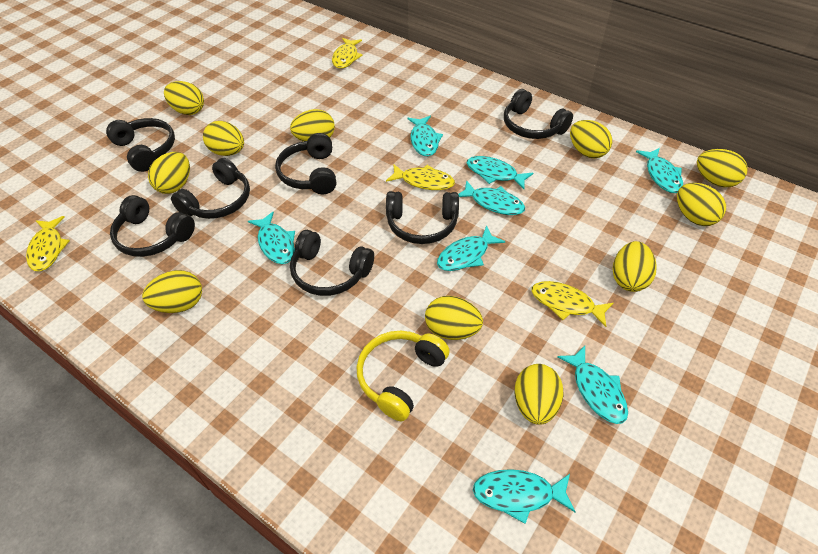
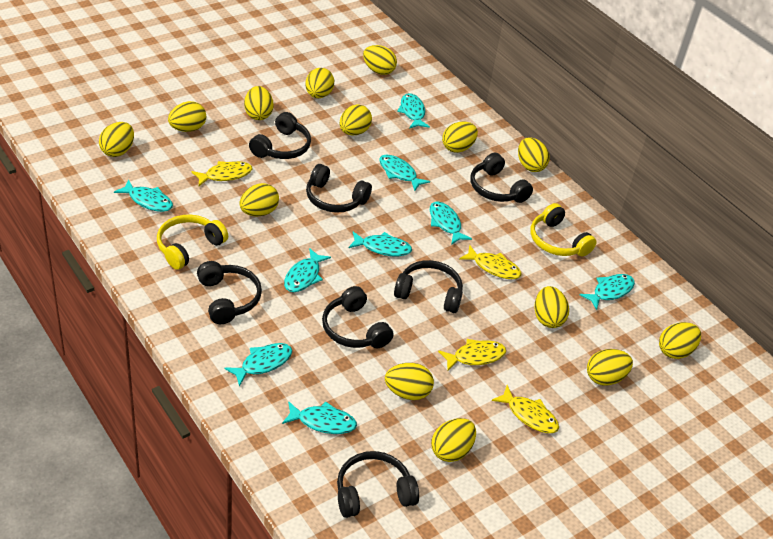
turquoise fish: 8 -> 9
yellow egg: 11 -> 14
yellow headphones: 1 -> 2

